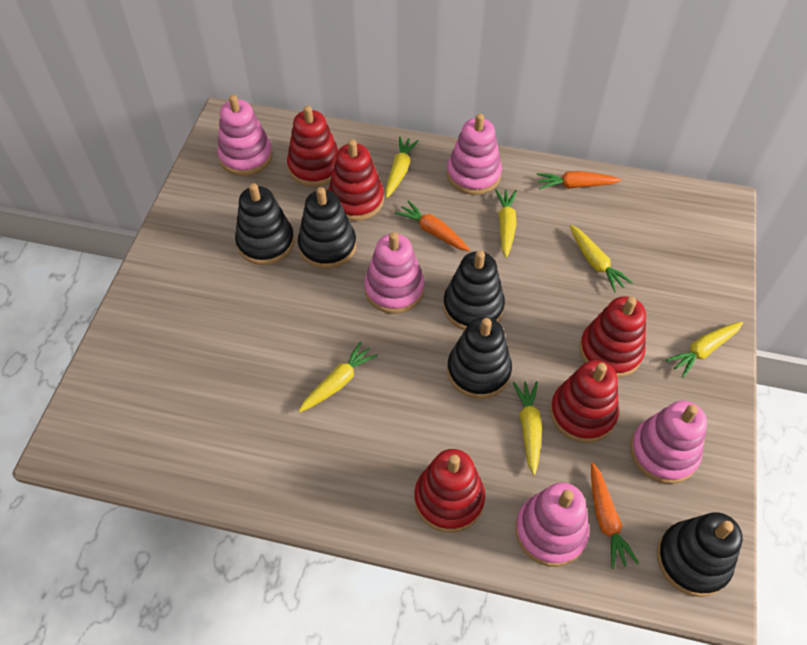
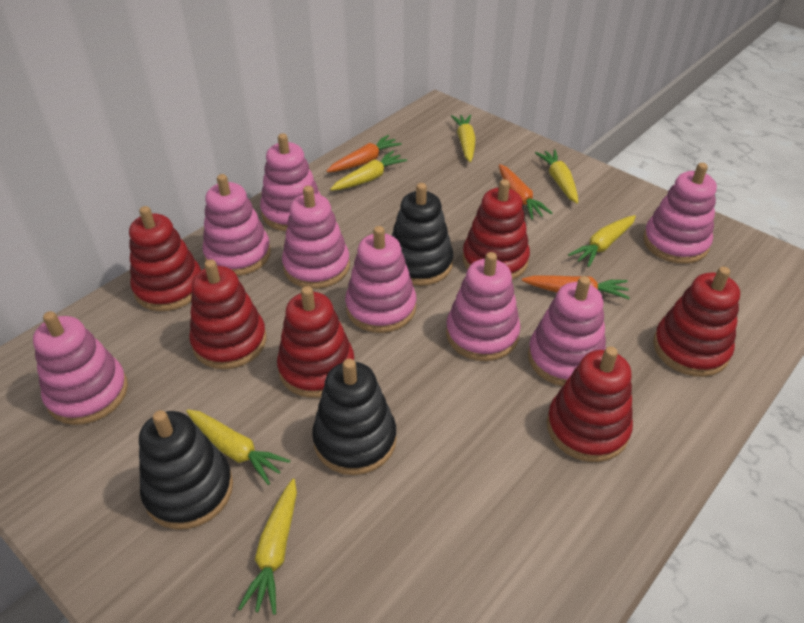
black stacking toy: 5 -> 3
pink stacking toy: 5 -> 8
red stacking toy: 5 -> 6

